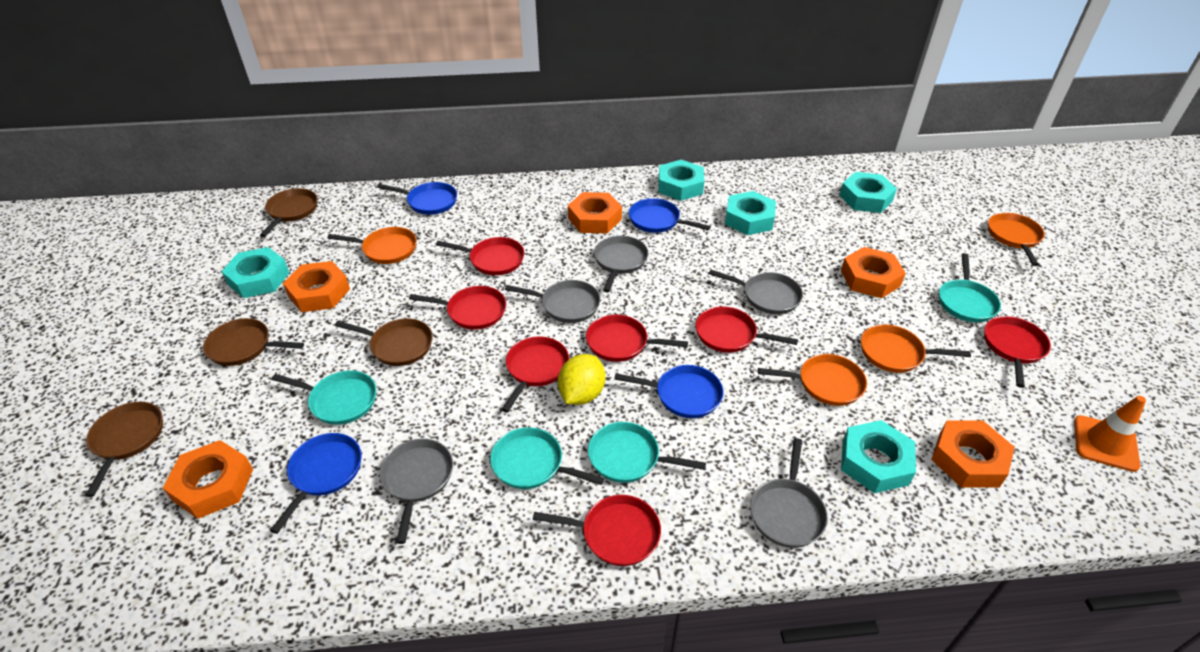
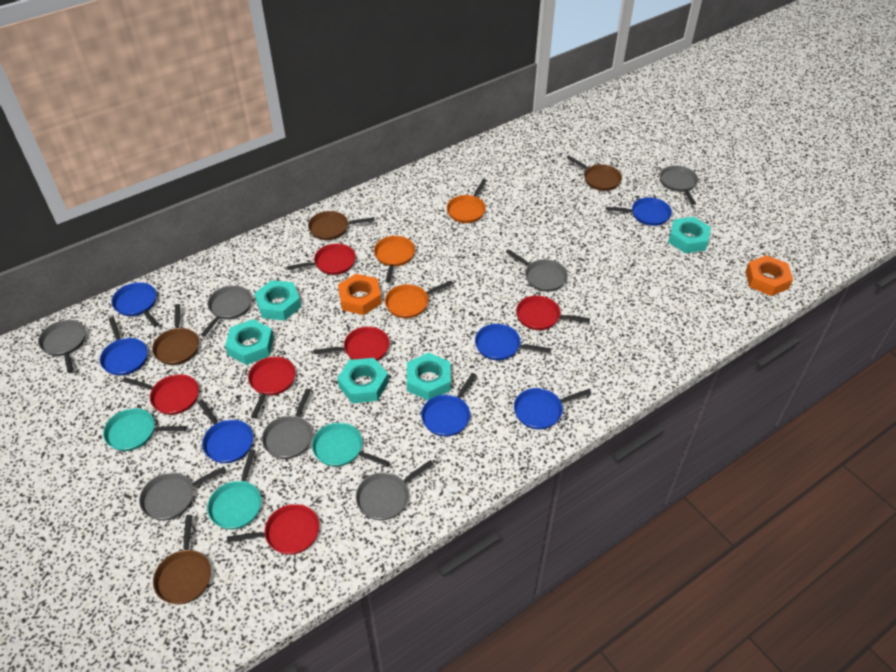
blue pan: 4 -> 7
grey pan: 5 -> 7
orange nut: 5 -> 2
orange pan: 4 -> 3
orange traffic cone: 1 -> 0
red pan: 7 -> 6
turquoise pan: 4 -> 3
yellow lemon: 1 -> 0

